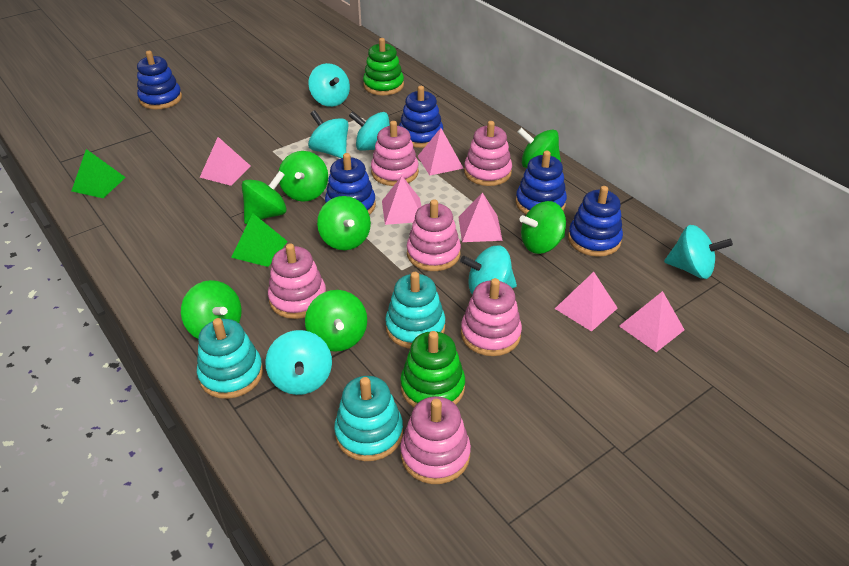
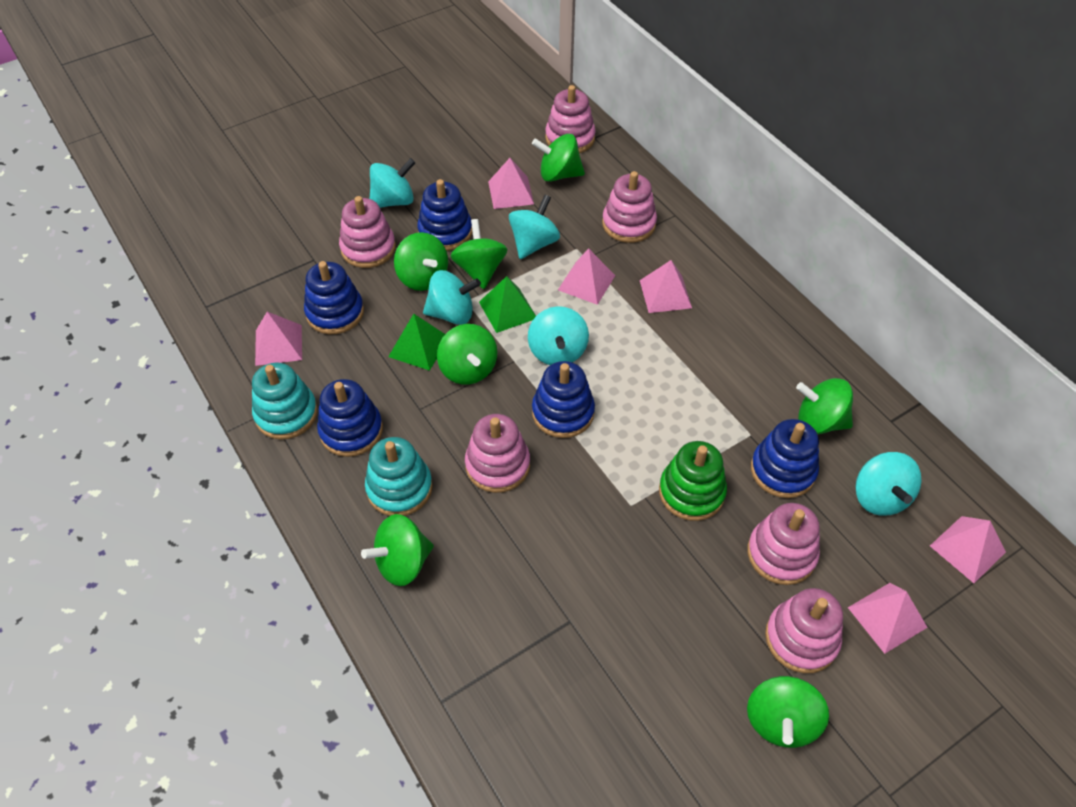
green stacking toy: 2 -> 1
turquoise spinning top: 6 -> 5
turquoise stacking toy: 3 -> 2

